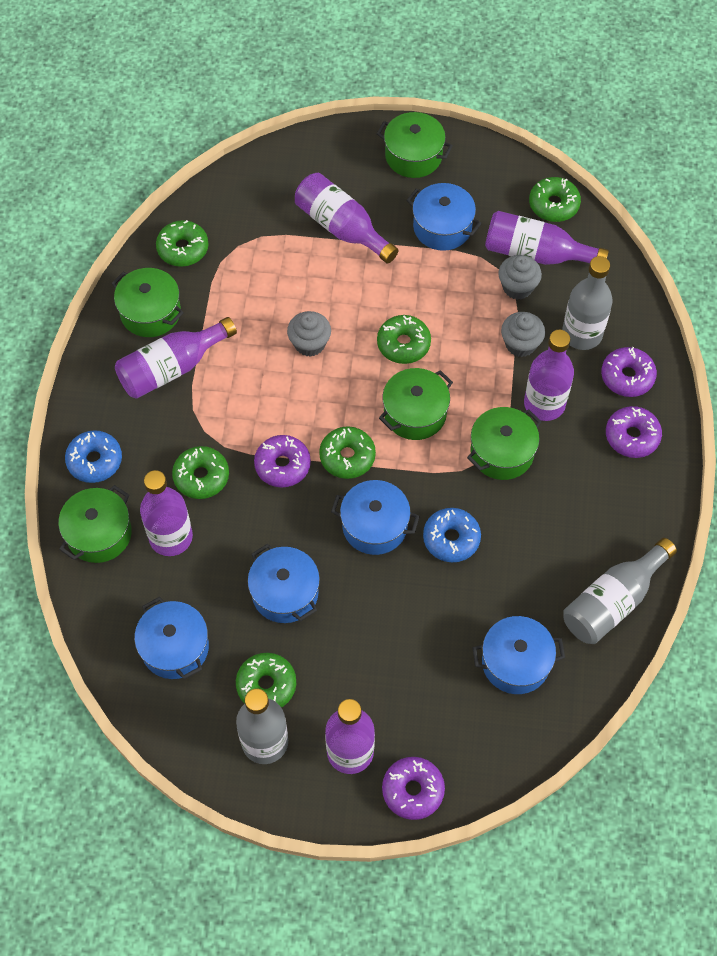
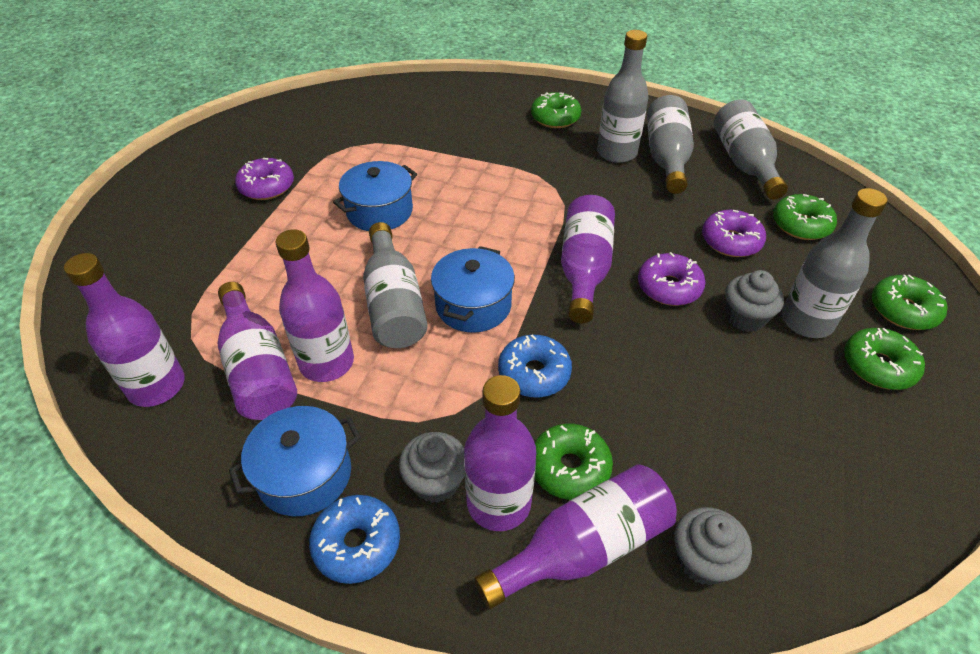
blue pot: 5 -> 3
green donut: 6 -> 5
green pot: 5 -> 0
grey bottle: 3 -> 5
purple donut: 4 -> 3

